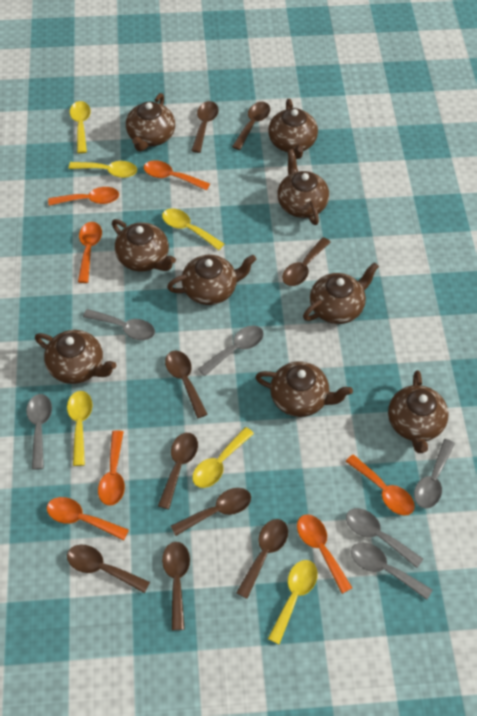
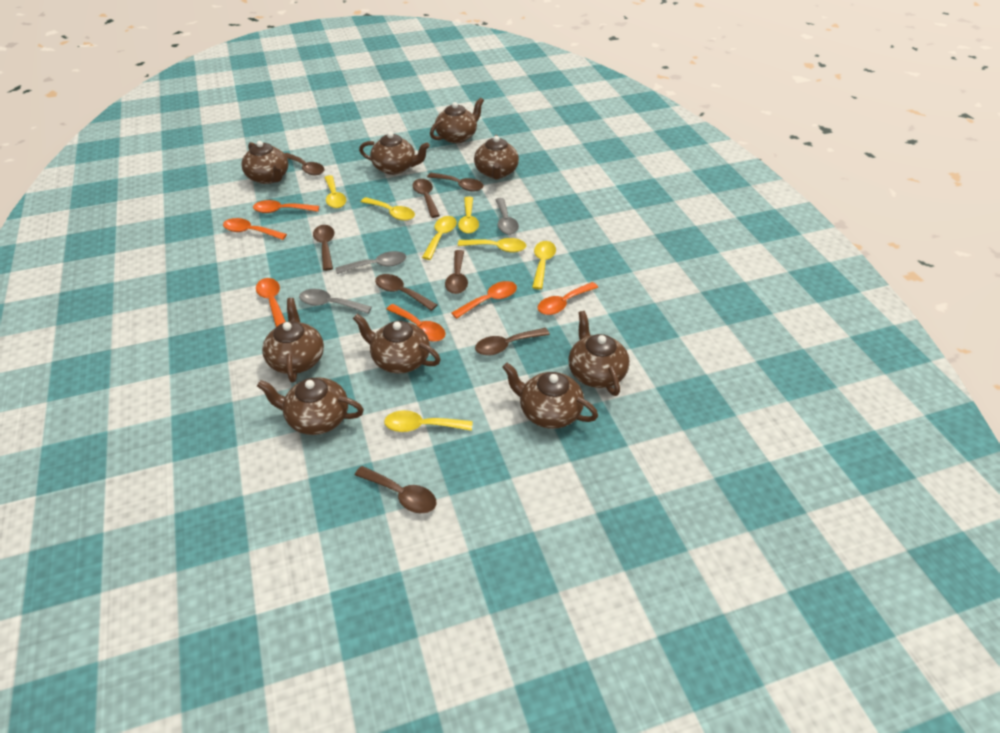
brown spoon: 9 -> 8
grey spoon: 6 -> 3
orange spoon: 7 -> 6
yellow spoon: 6 -> 7

